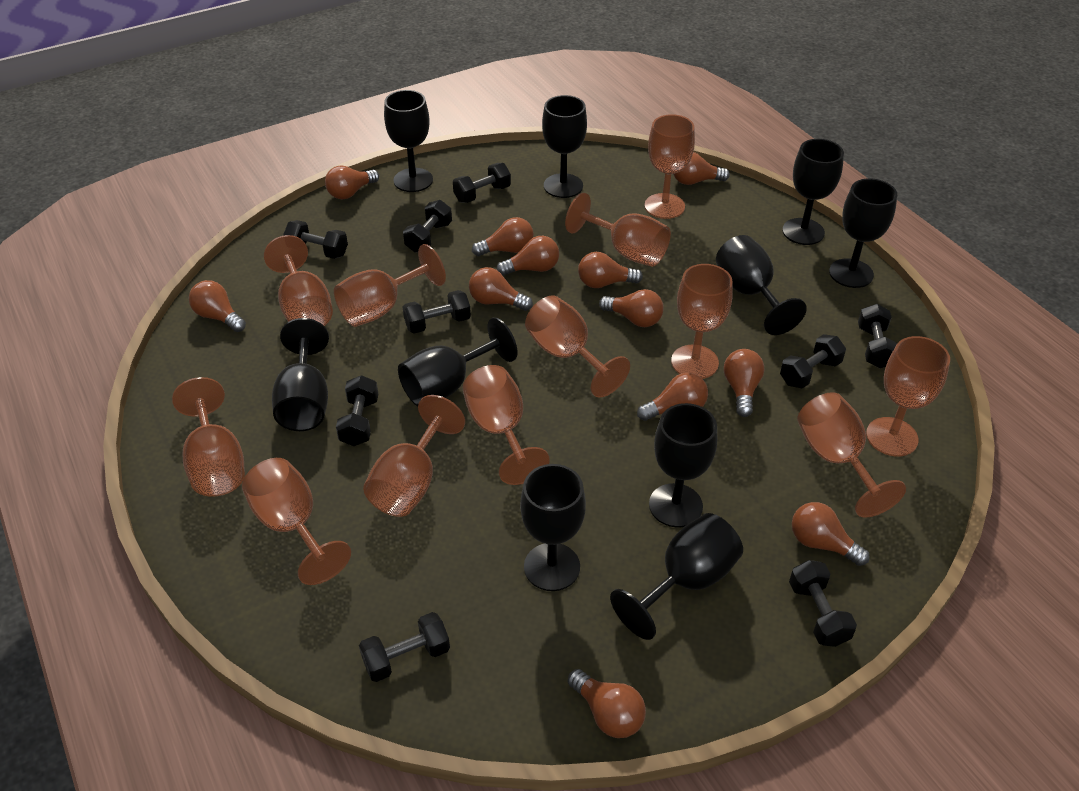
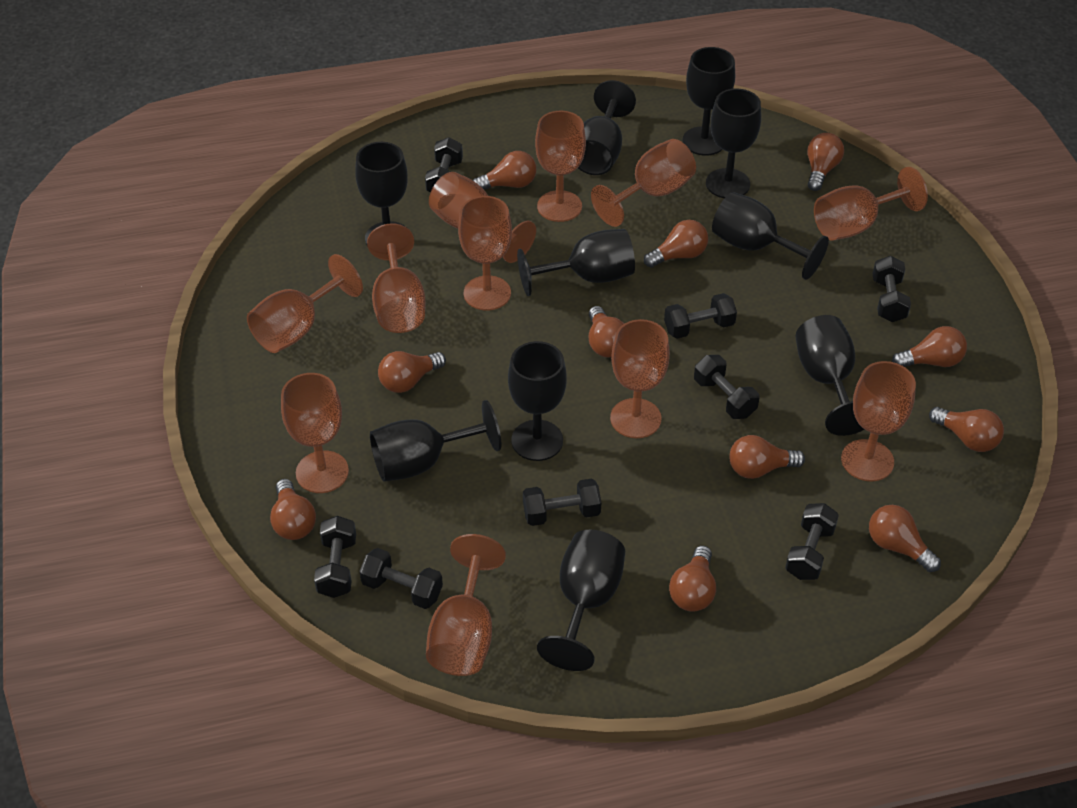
black dumbbell: 9 -> 8
brown goblet: 12 -> 11
brown light bulb: 12 -> 11

